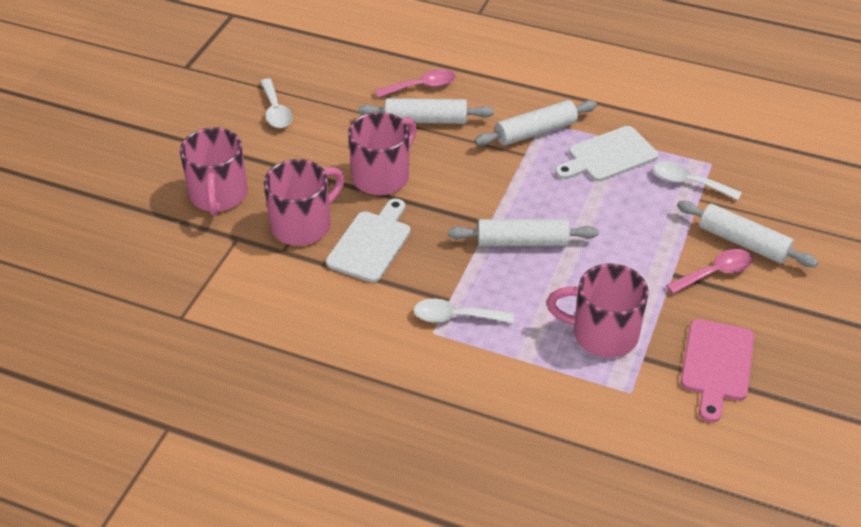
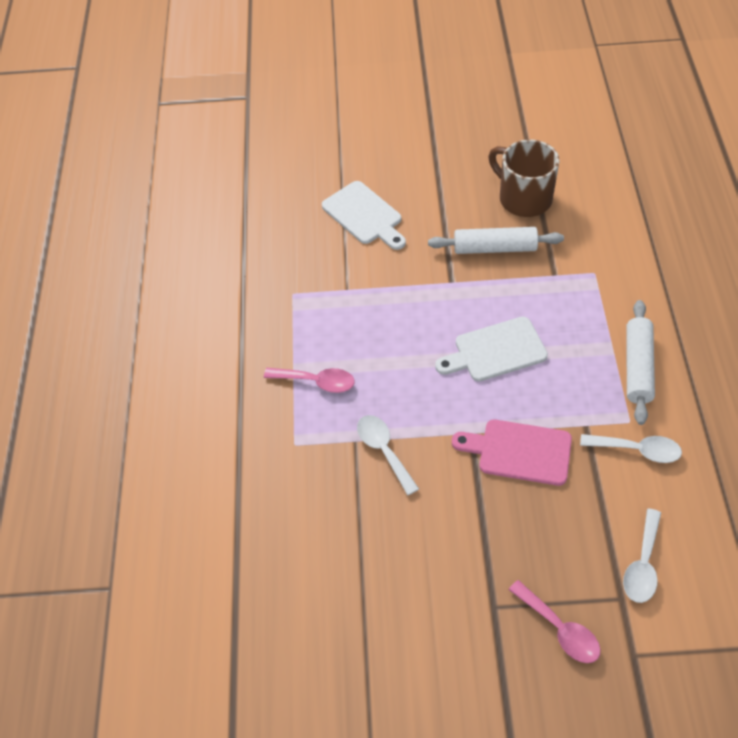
brown mug: 0 -> 1
pink mug: 4 -> 0
white rolling pin: 4 -> 2

